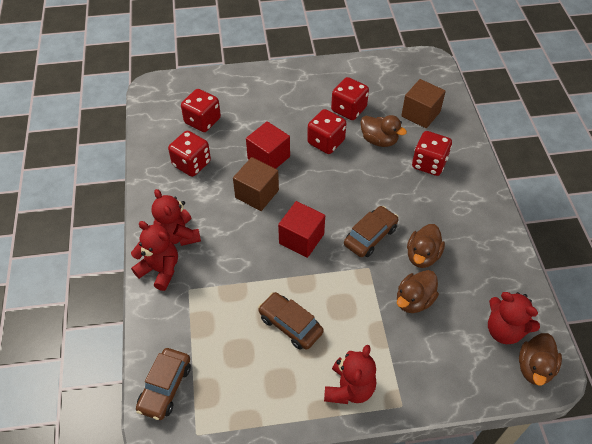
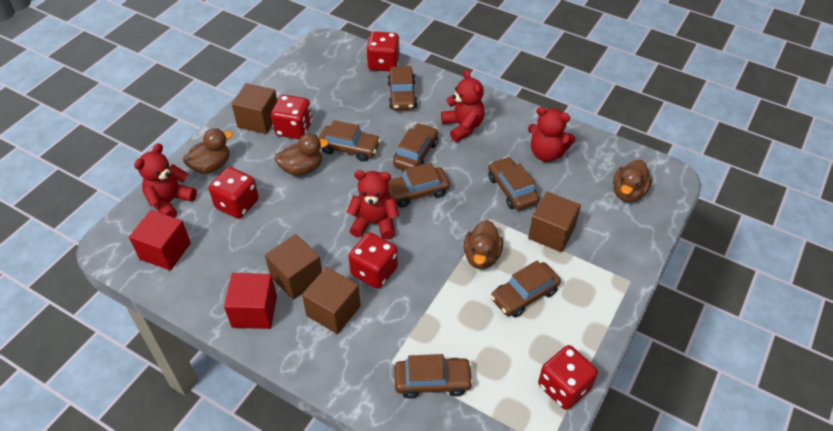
brown car: 3 -> 7
brown cube: 2 -> 4

